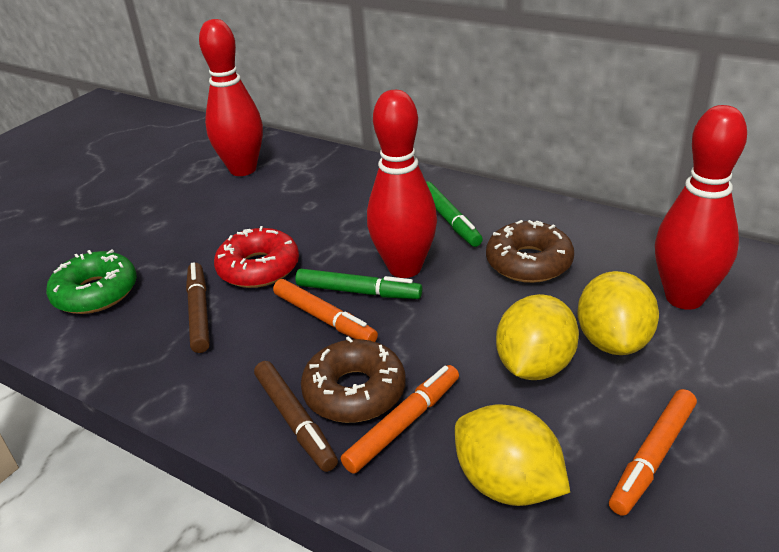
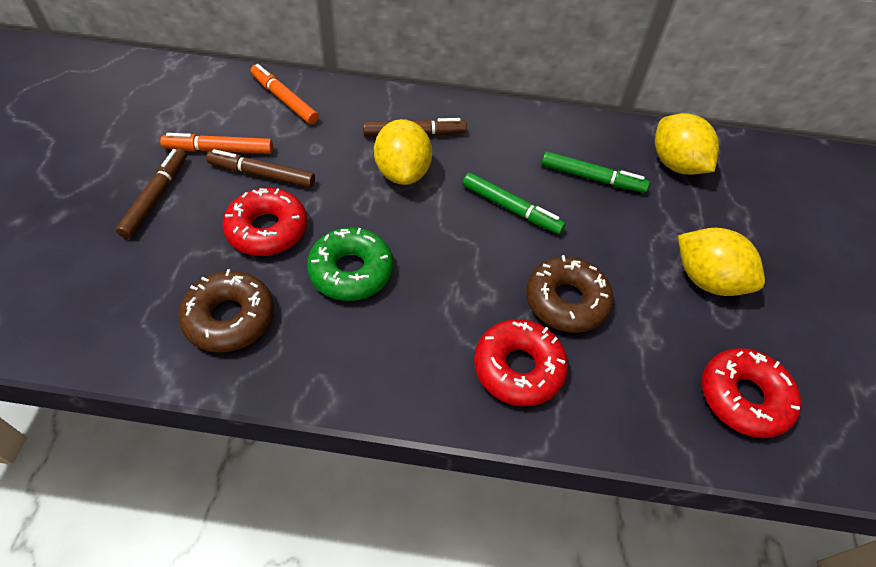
brown marker: 2 -> 3
orange marker: 3 -> 2
red bowling pin: 3 -> 0
red donut: 1 -> 3

